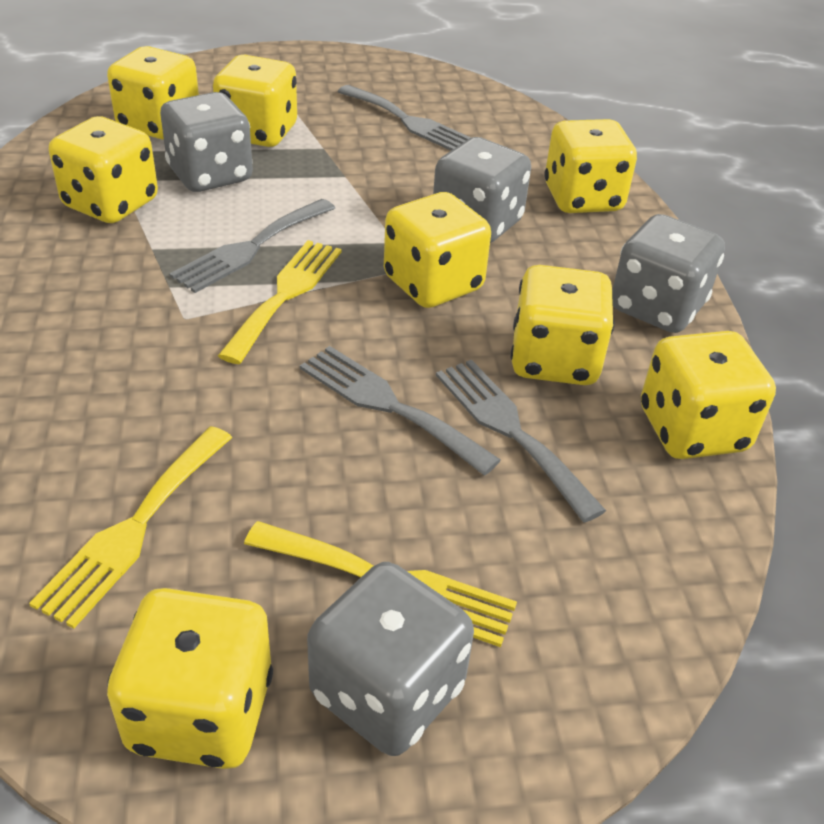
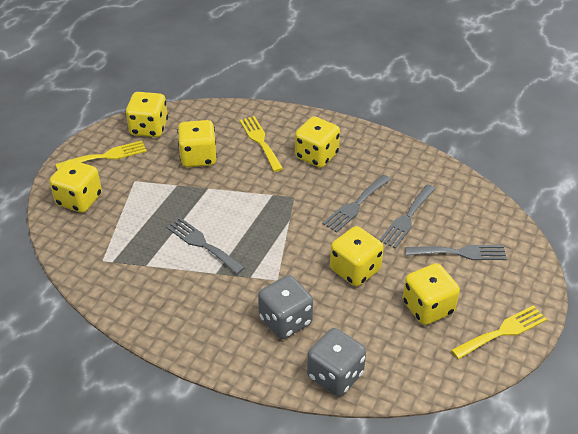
grey dice: 4 -> 2
yellow dice: 8 -> 6

